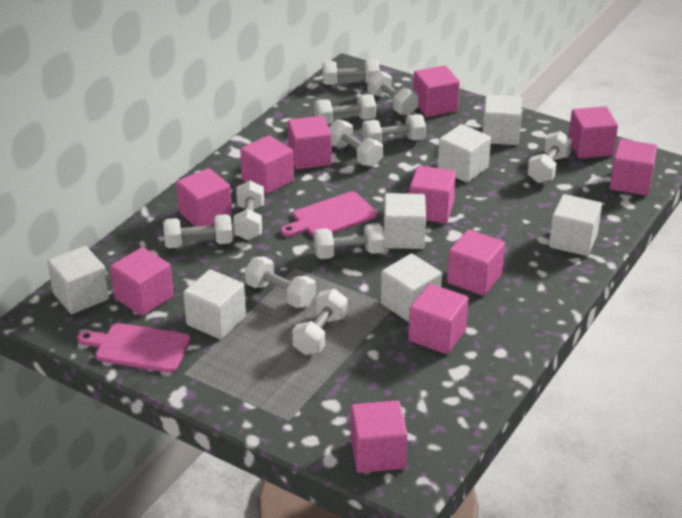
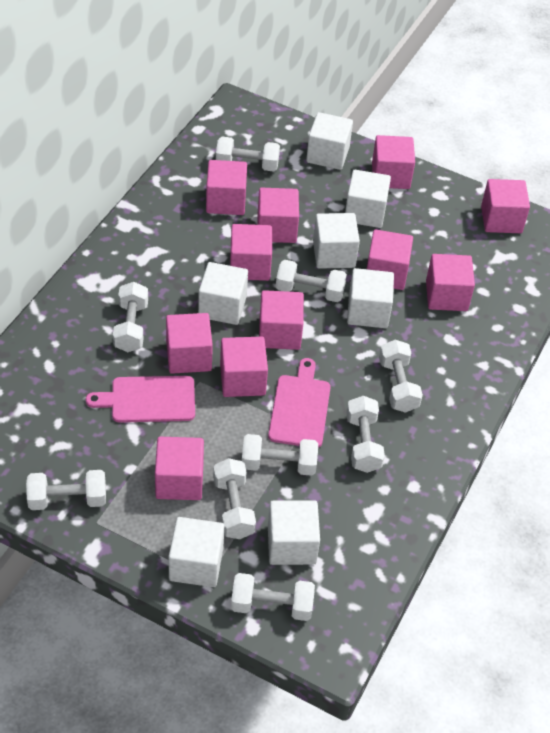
white dumbbell: 11 -> 9

